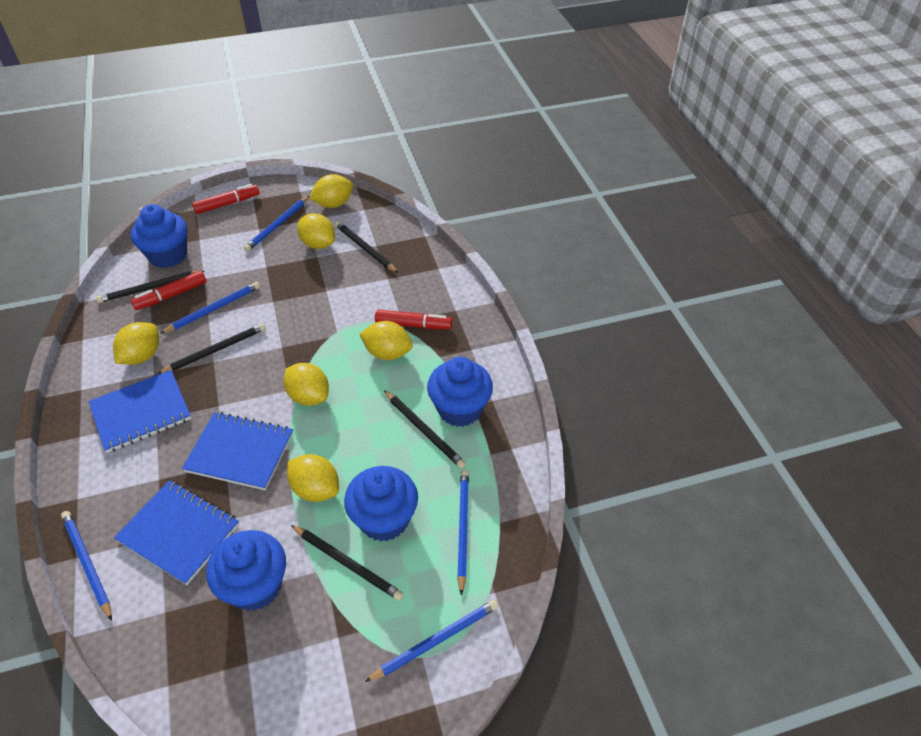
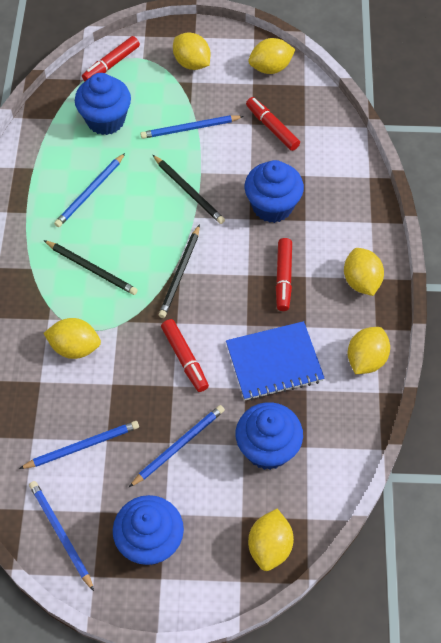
black pencil: 5 -> 3
blue notebook: 3 -> 1
red marker: 3 -> 4

